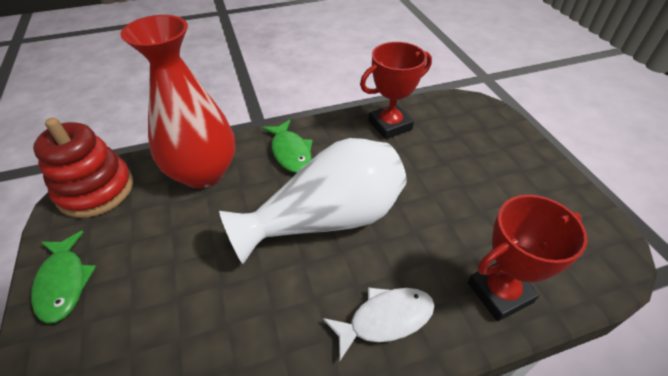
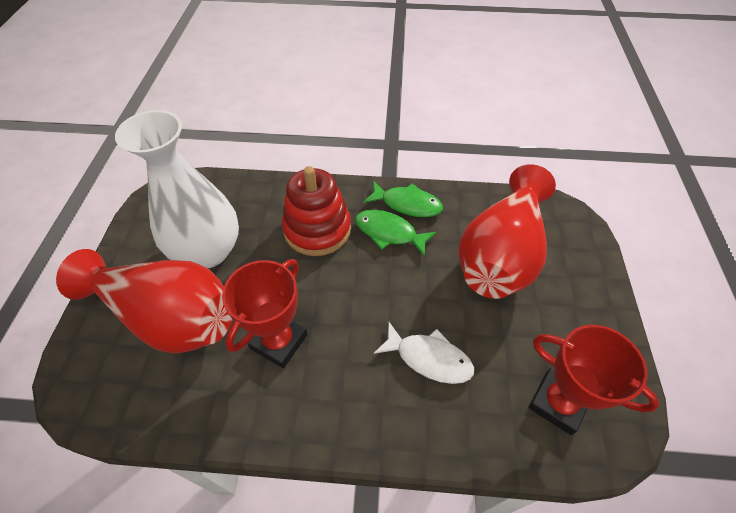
red vase: 1 -> 2

